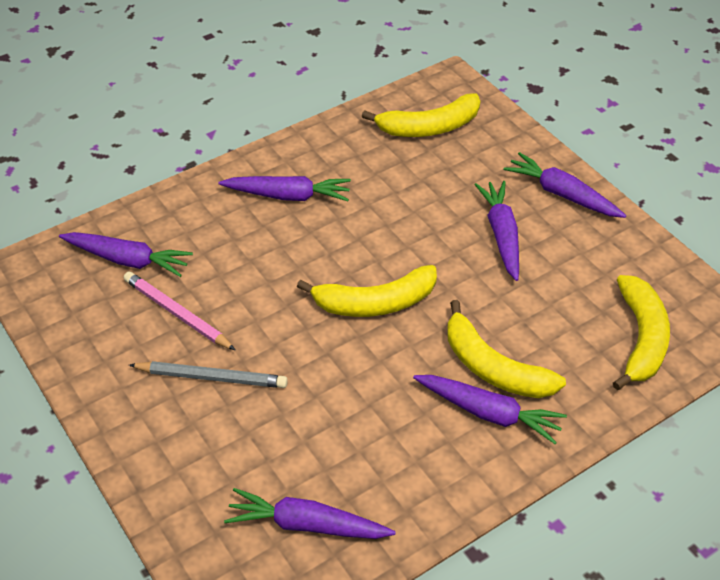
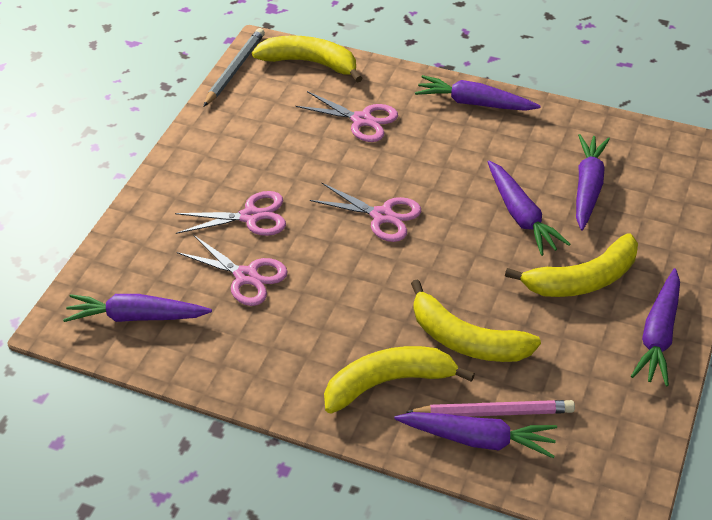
pink scissors: 0 -> 4

